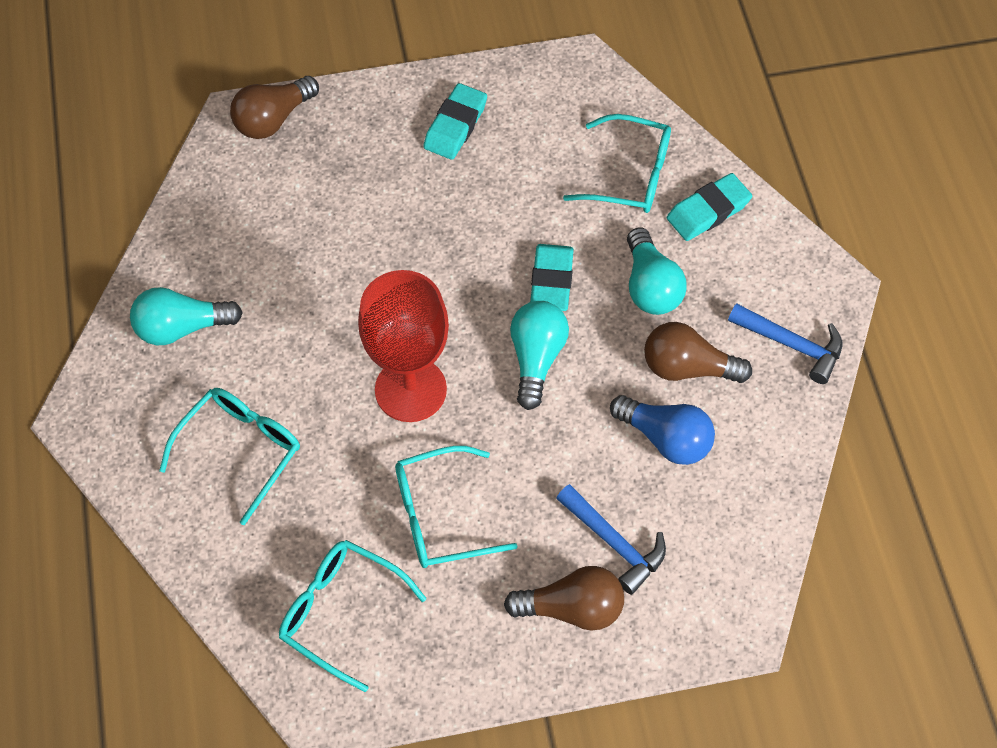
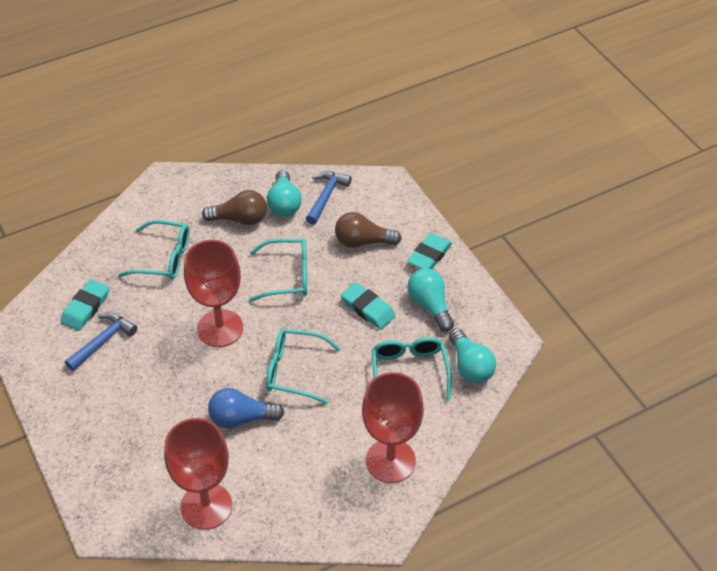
brown light bulb: 3 -> 2
red goblet: 1 -> 3

